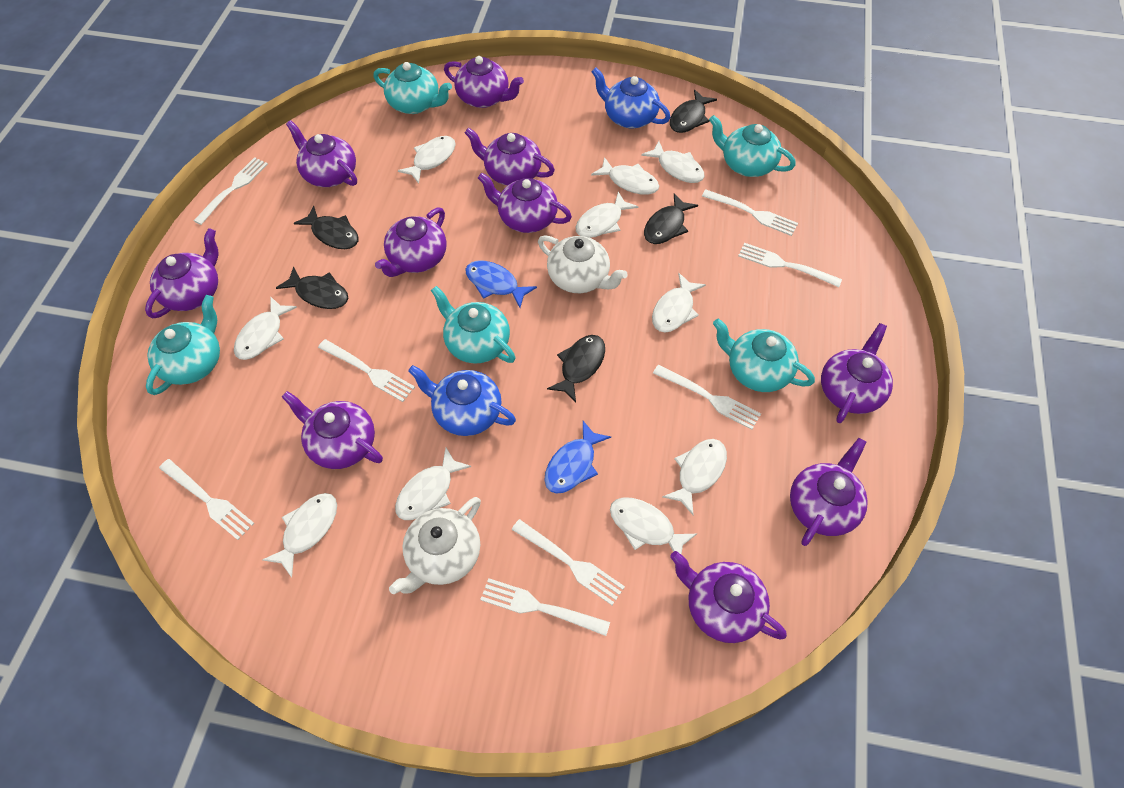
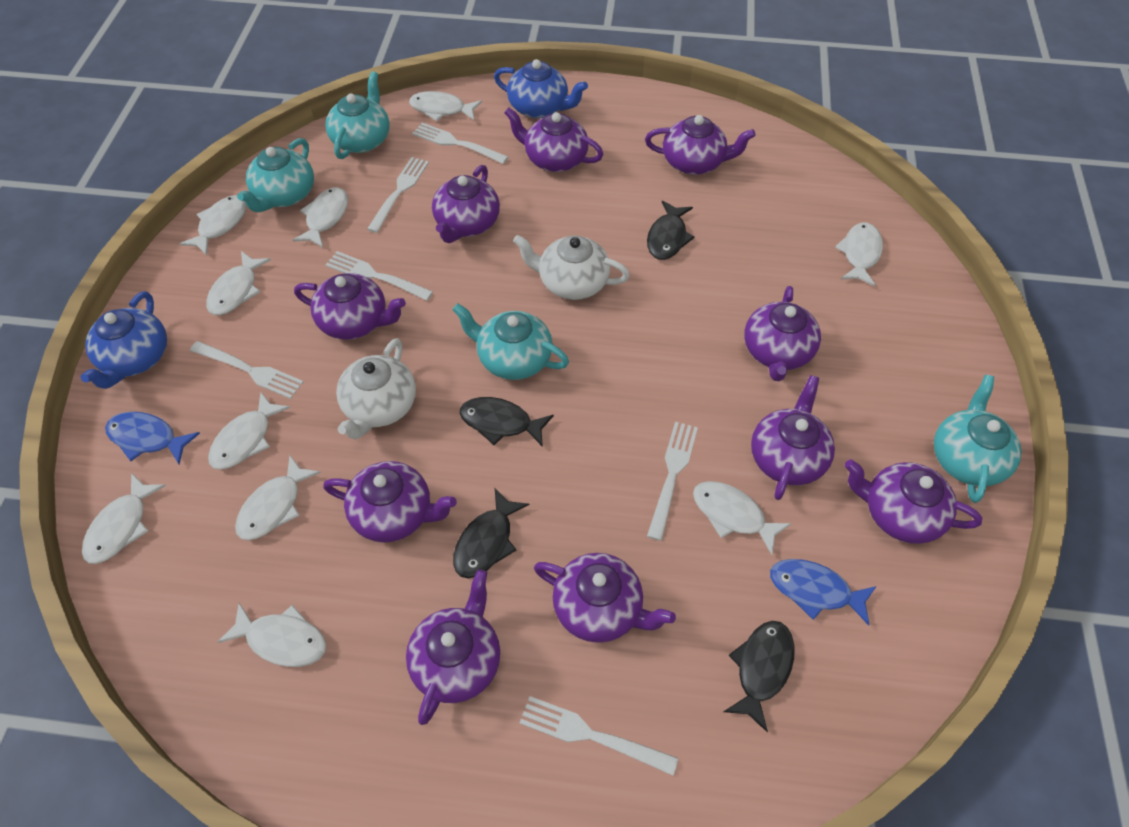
black fish: 5 -> 4
turquoise teapot: 5 -> 4
white fork: 8 -> 6

